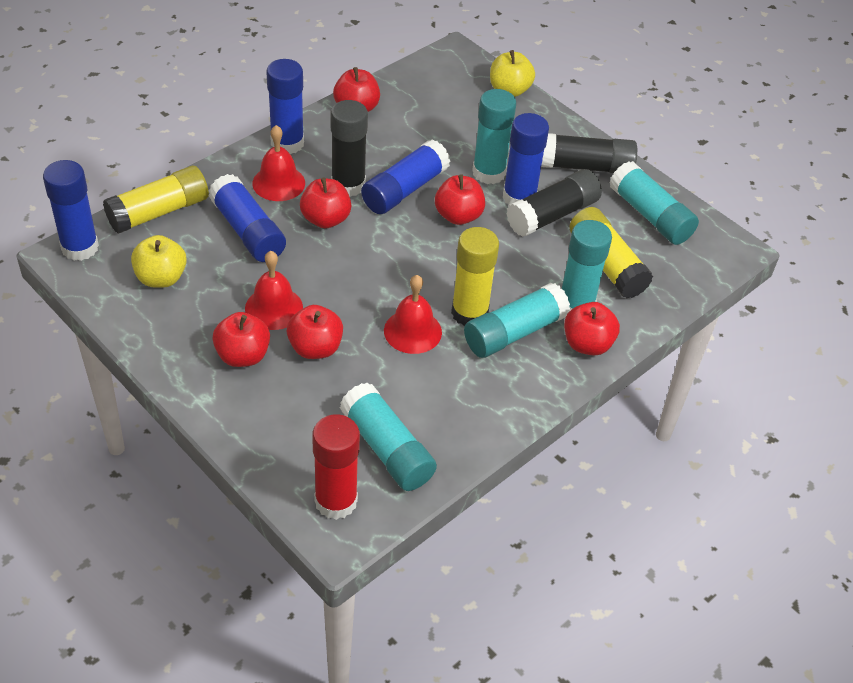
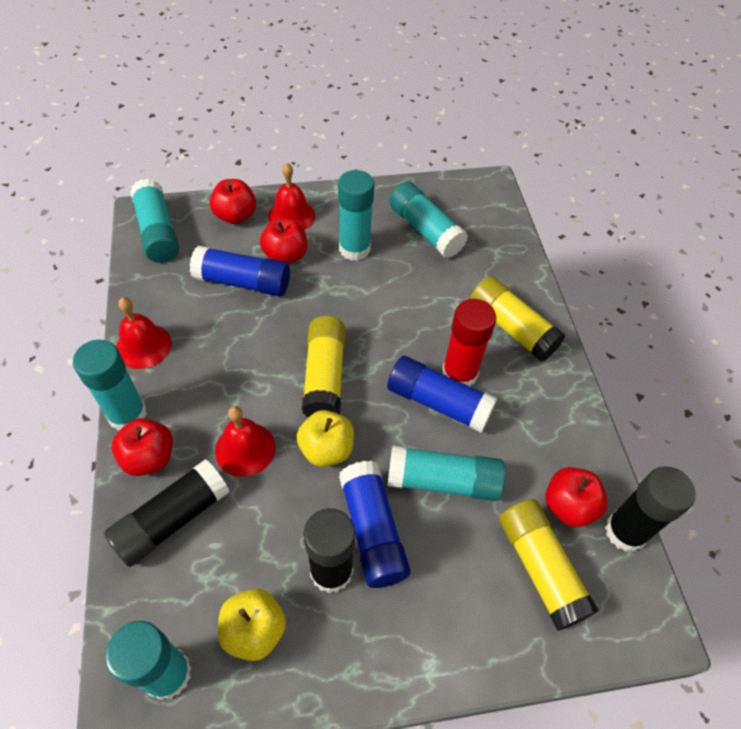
blue glue stick: 5 -> 3
red apple: 6 -> 4
turquoise glue stick: 5 -> 6

